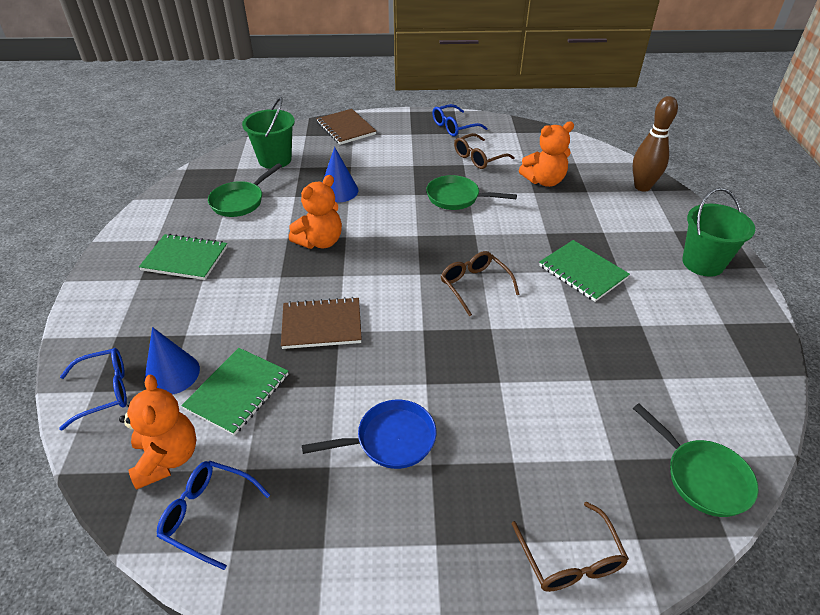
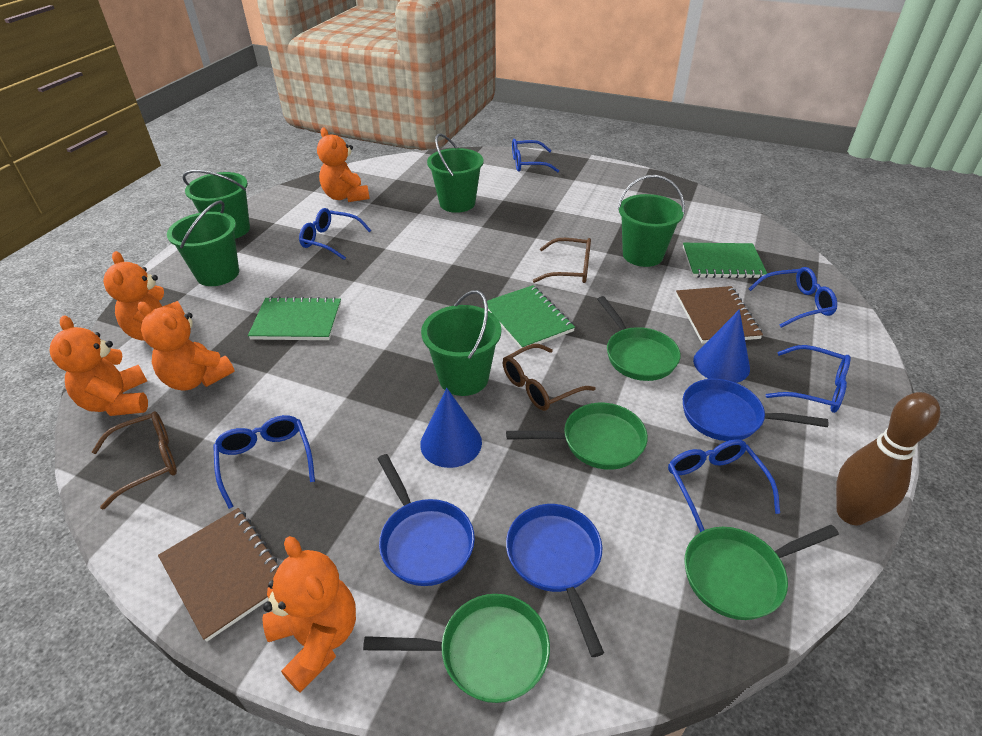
blue glasses: 3 -> 6
blue pan: 1 -> 3
green bucket: 2 -> 5
green pan: 3 -> 4
orange teddy bear: 3 -> 5

